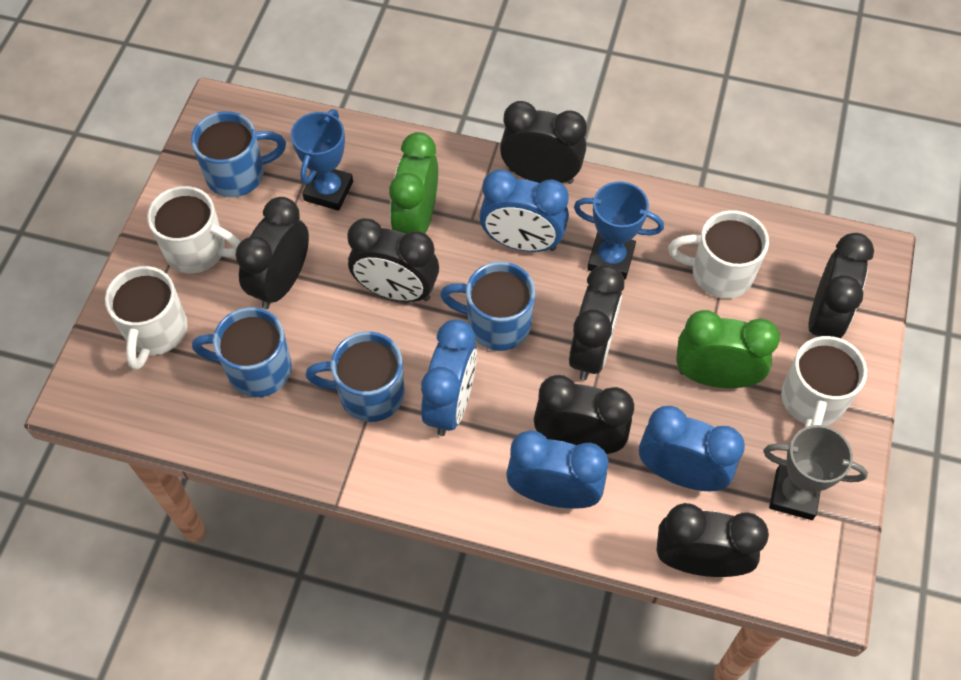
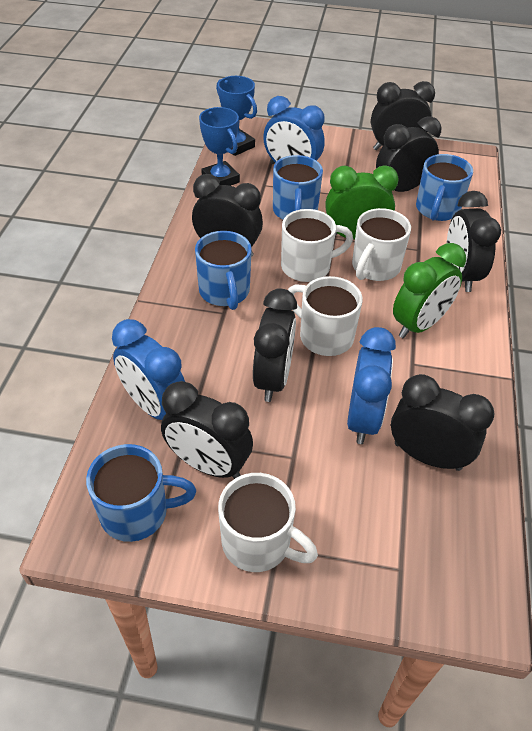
blue clock: 4 -> 3
grey trophy: 1 -> 0

